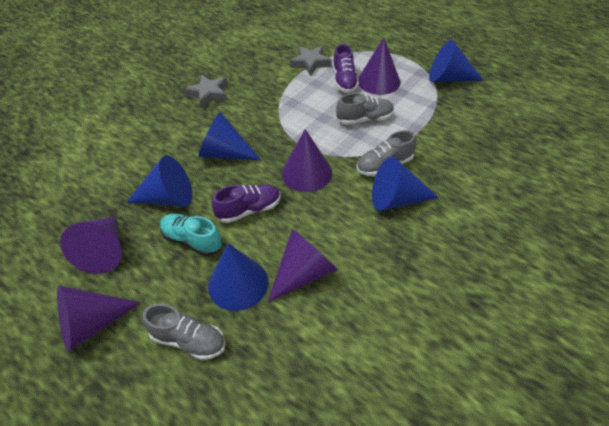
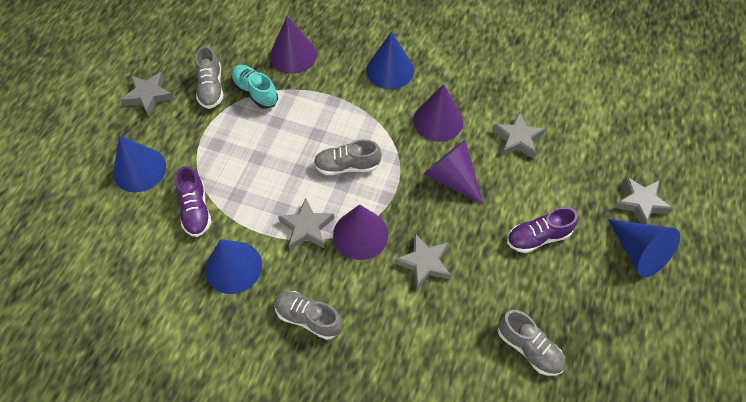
blue cone: 5 -> 4
grey shoe: 3 -> 4
grey star: 2 -> 5
purple cone: 5 -> 4

